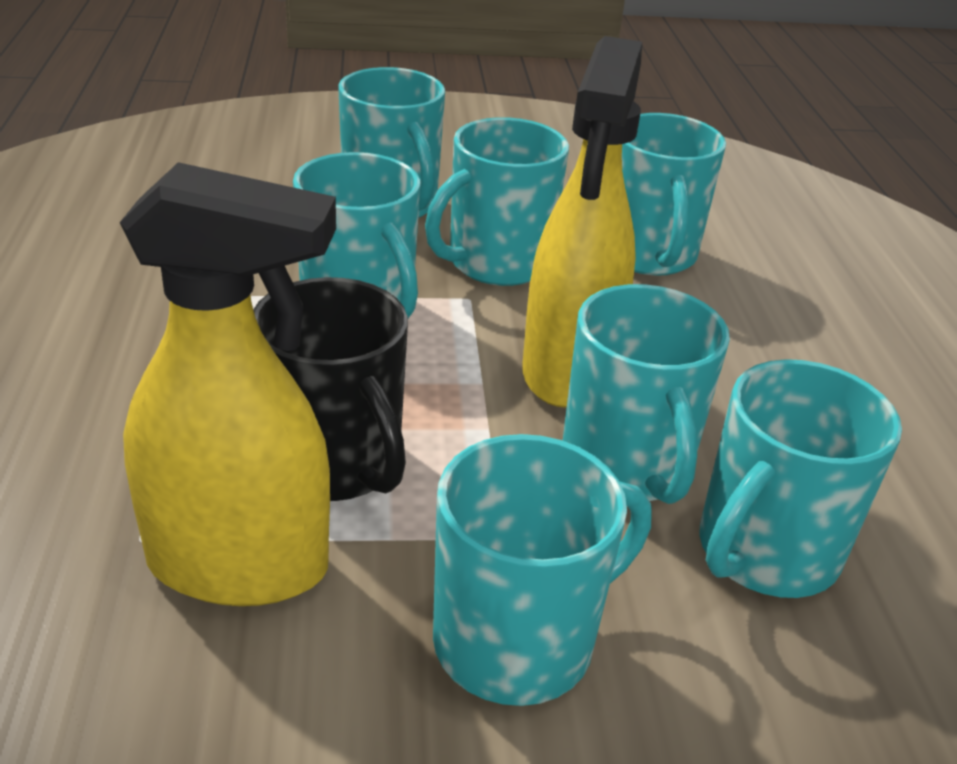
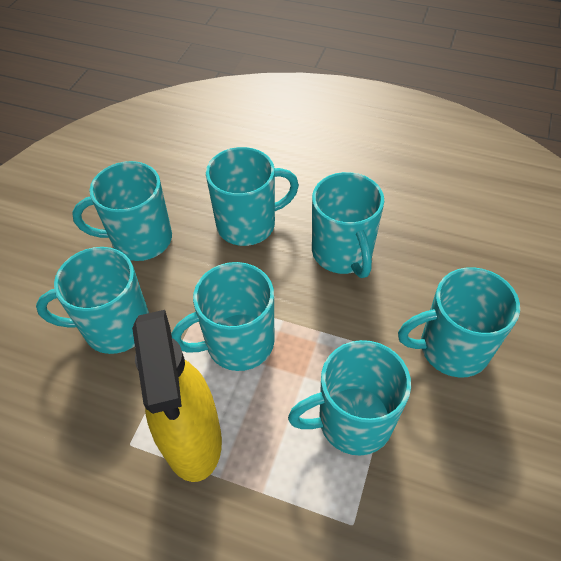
black mug: 1 -> 0
yellow spray bottle: 2 -> 1

